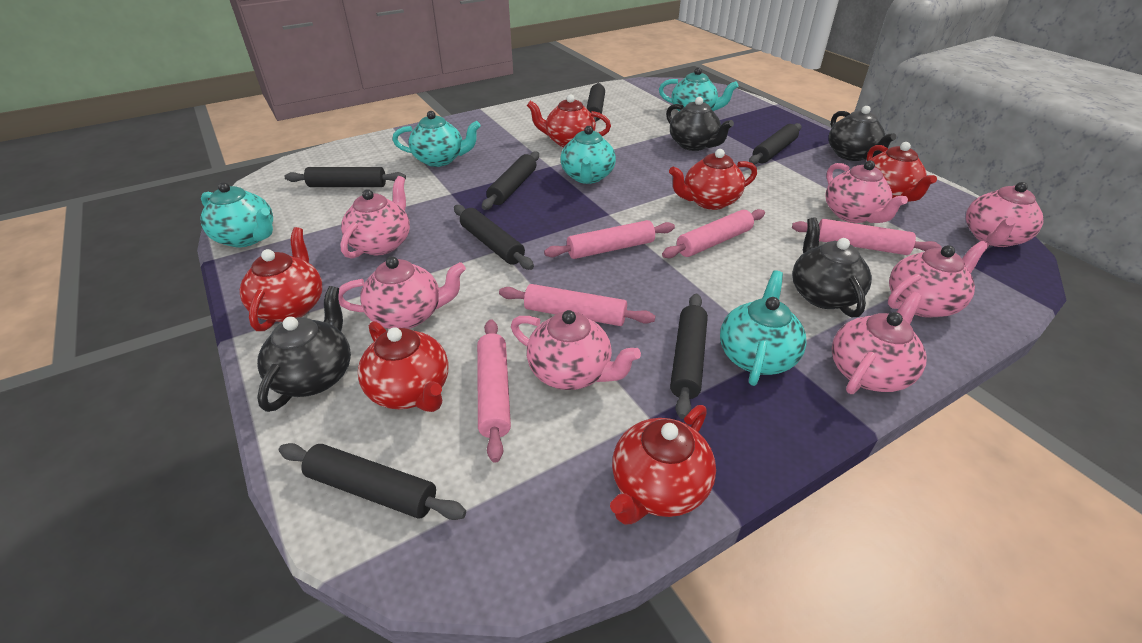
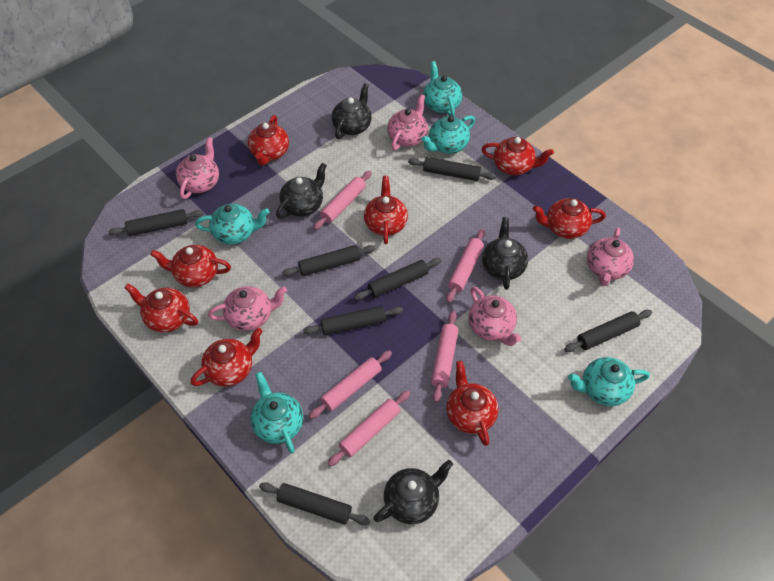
pink teapot: 7 -> 5
red teapot: 6 -> 8

